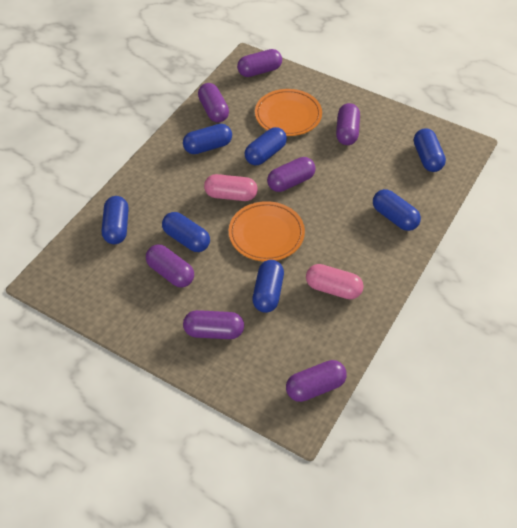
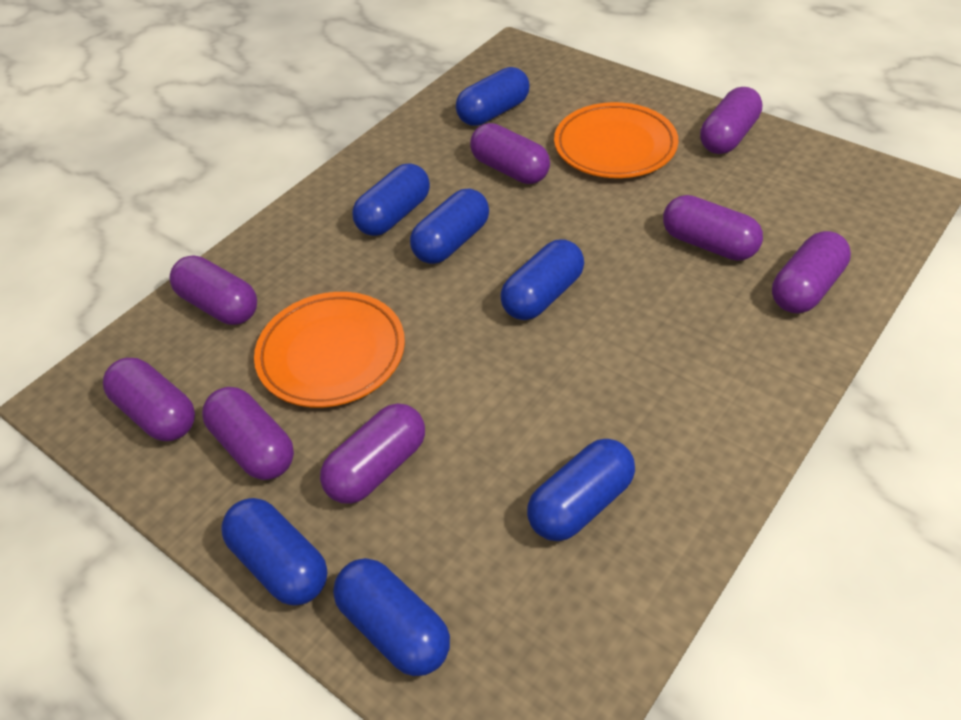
pink capsule: 2 -> 0
purple capsule: 7 -> 8

